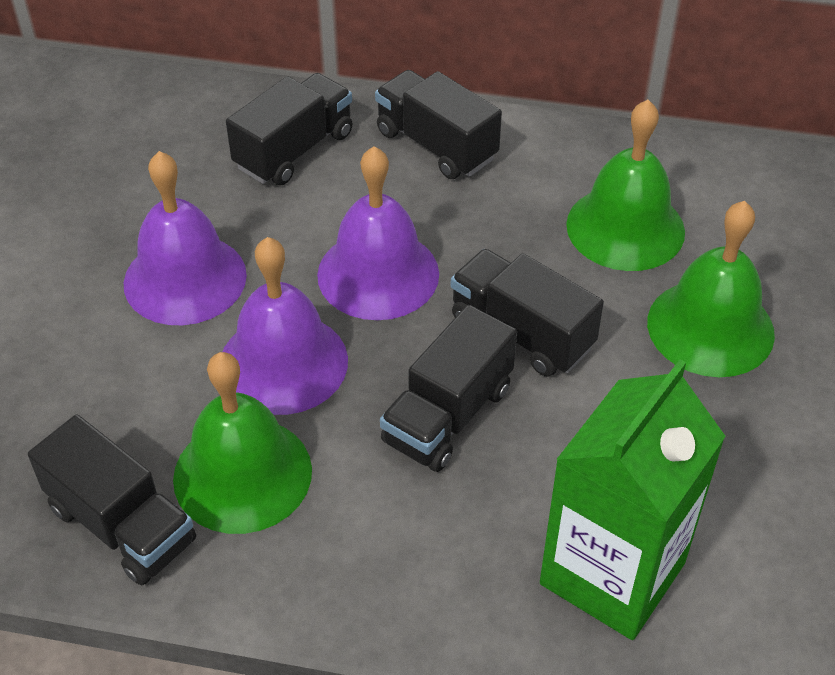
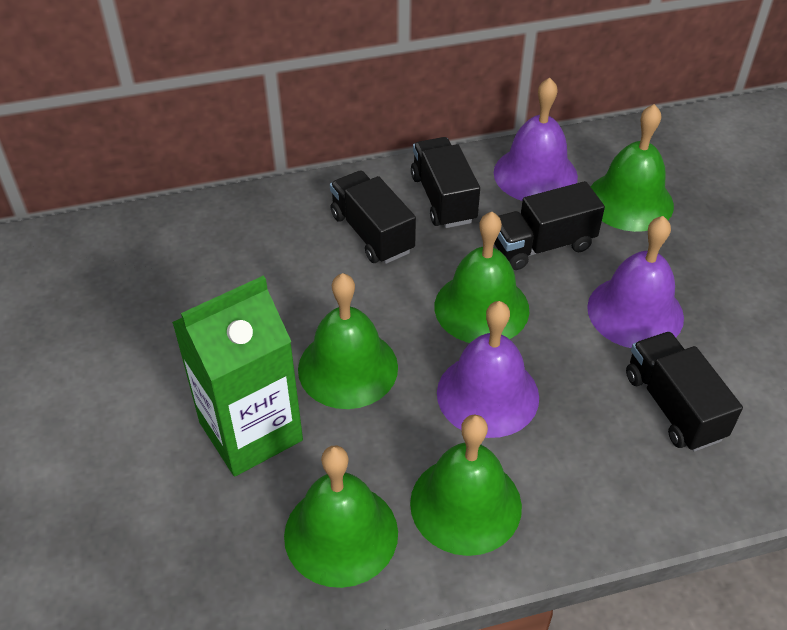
black truck: 5 -> 4
green bell: 3 -> 5

